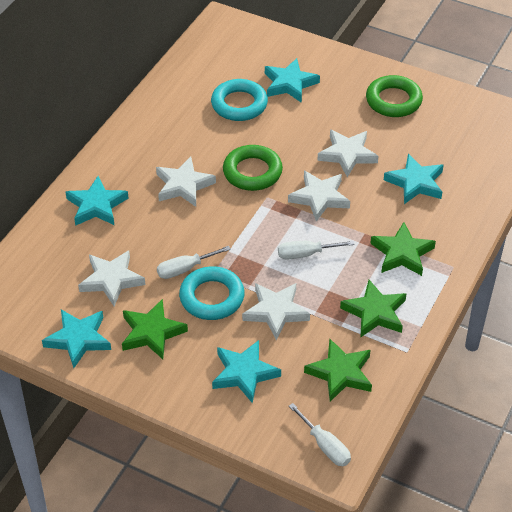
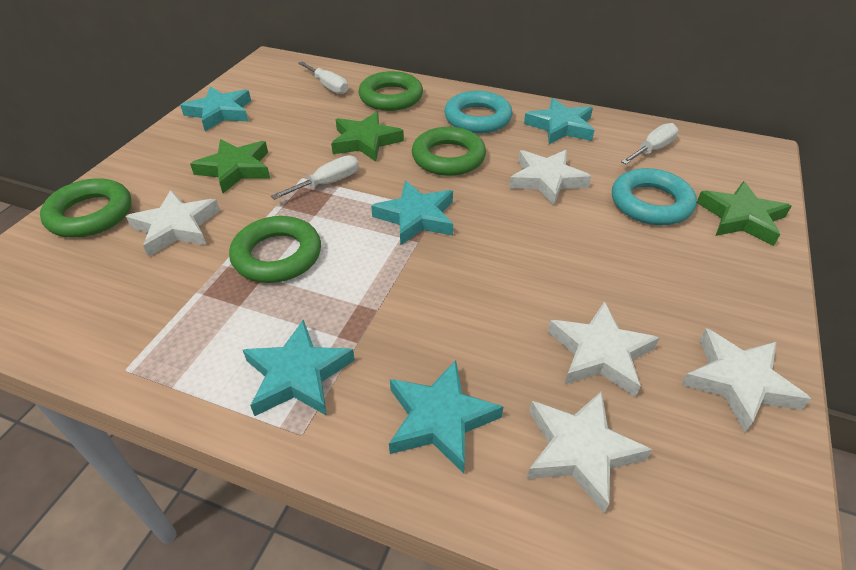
green ring: 2 -> 4
green star: 4 -> 3

